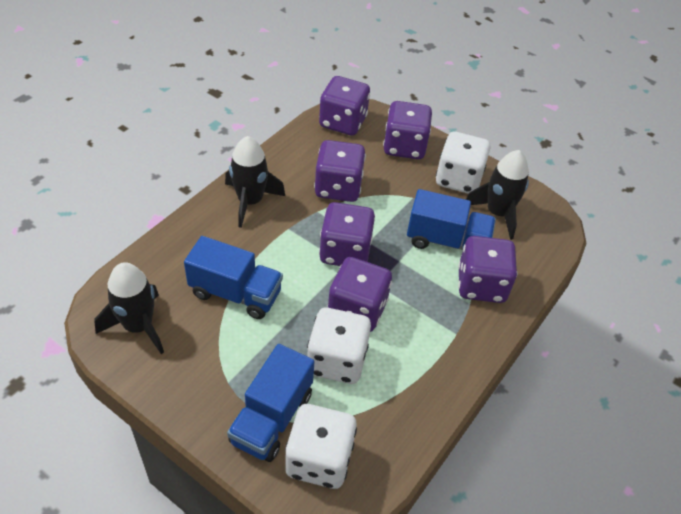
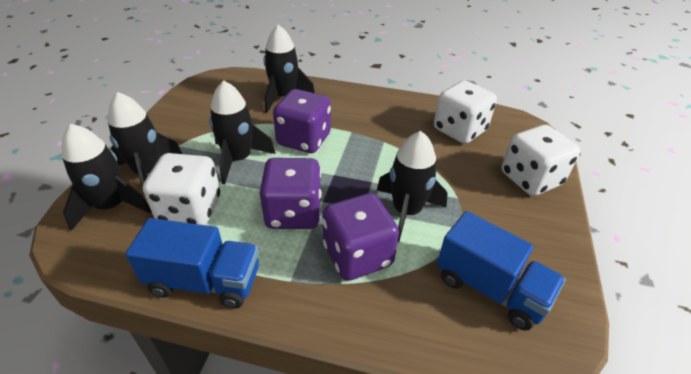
black rocket: 3 -> 5
blue truck: 3 -> 2
purple dice: 6 -> 3

